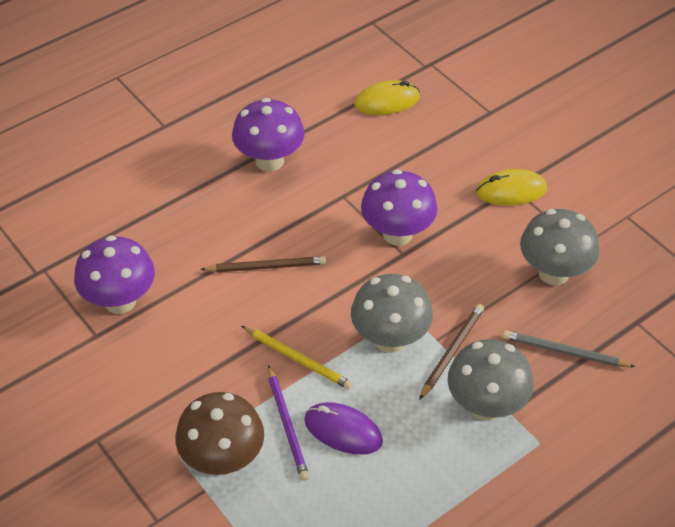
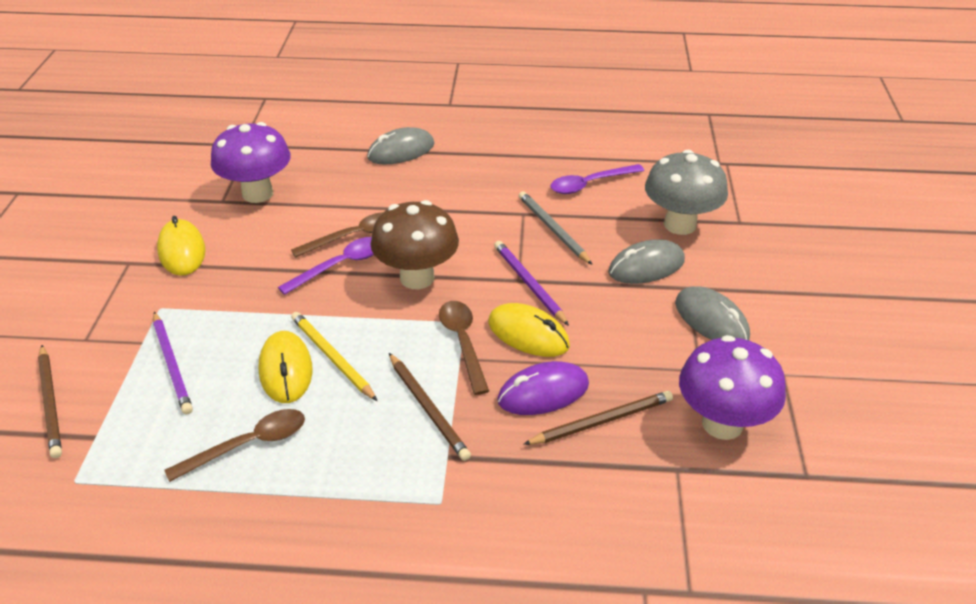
brown pencil: 2 -> 3
brown spoon: 0 -> 3
grey mouse: 0 -> 3
grey mushroom: 3 -> 1
purple mushroom: 3 -> 2
purple pencil: 1 -> 2
purple spoon: 0 -> 2
yellow mouse: 2 -> 3

